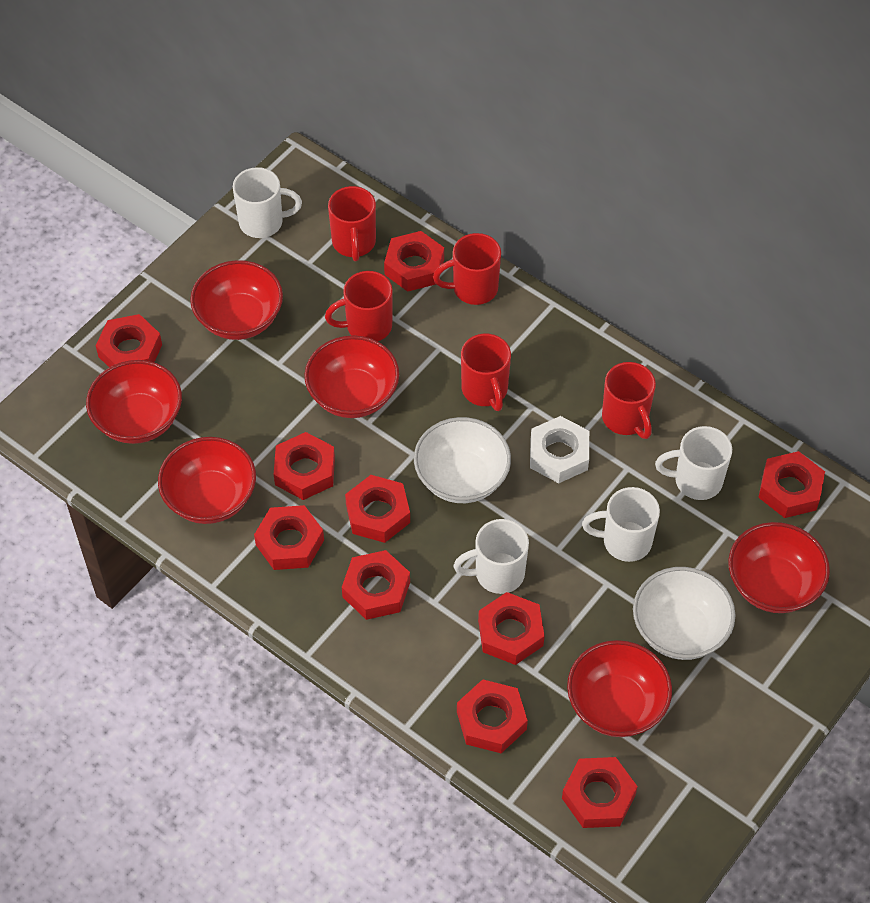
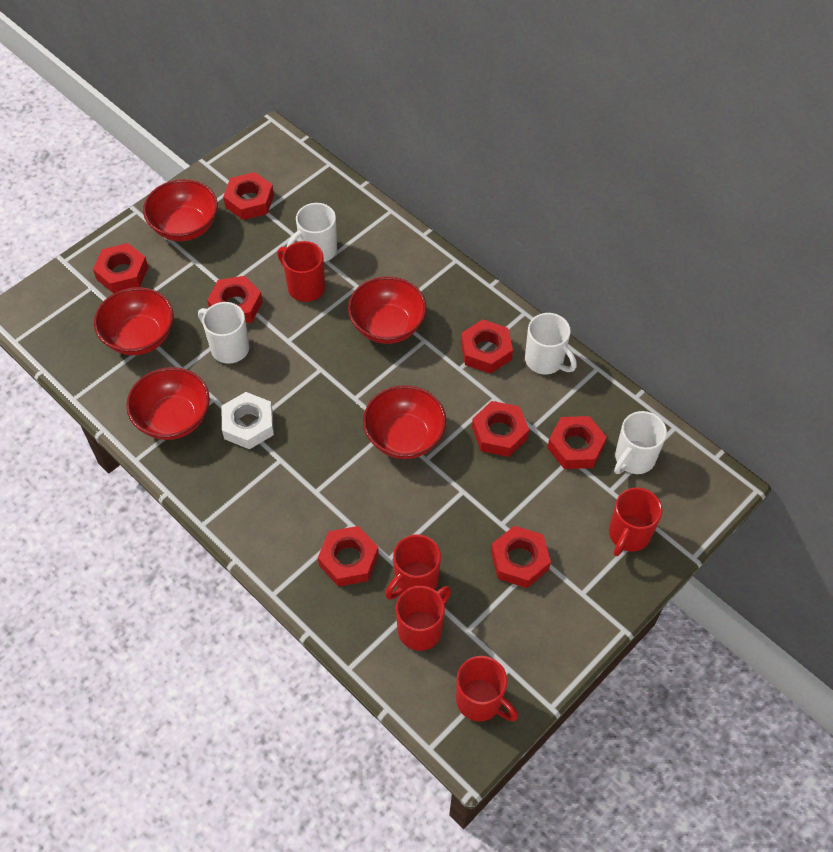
red bowl: 6 -> 5
red nut: 10 -> 8
white bowl: 2 -> 0

